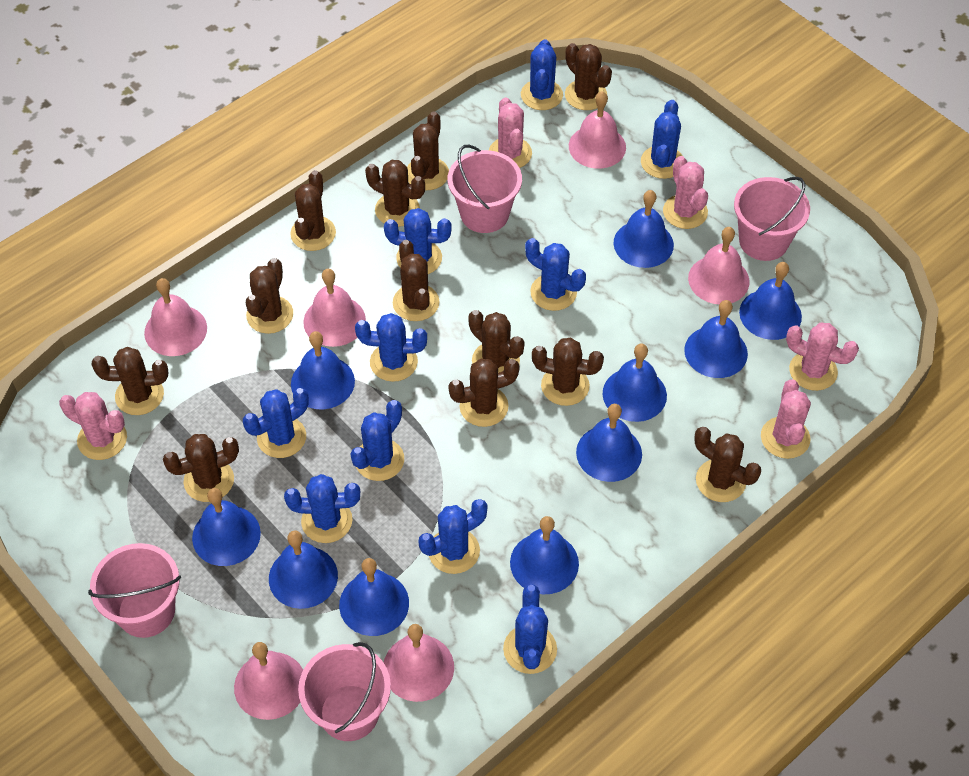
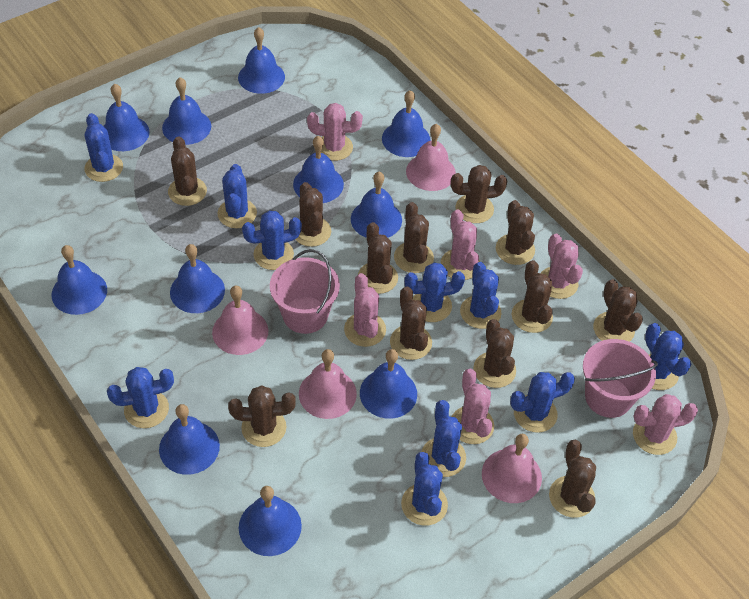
blue bell: 10 -> 11
pink bell: 6 -> 4
pink bucket: 4 -> 2
pink cactus: 5 -> 6

